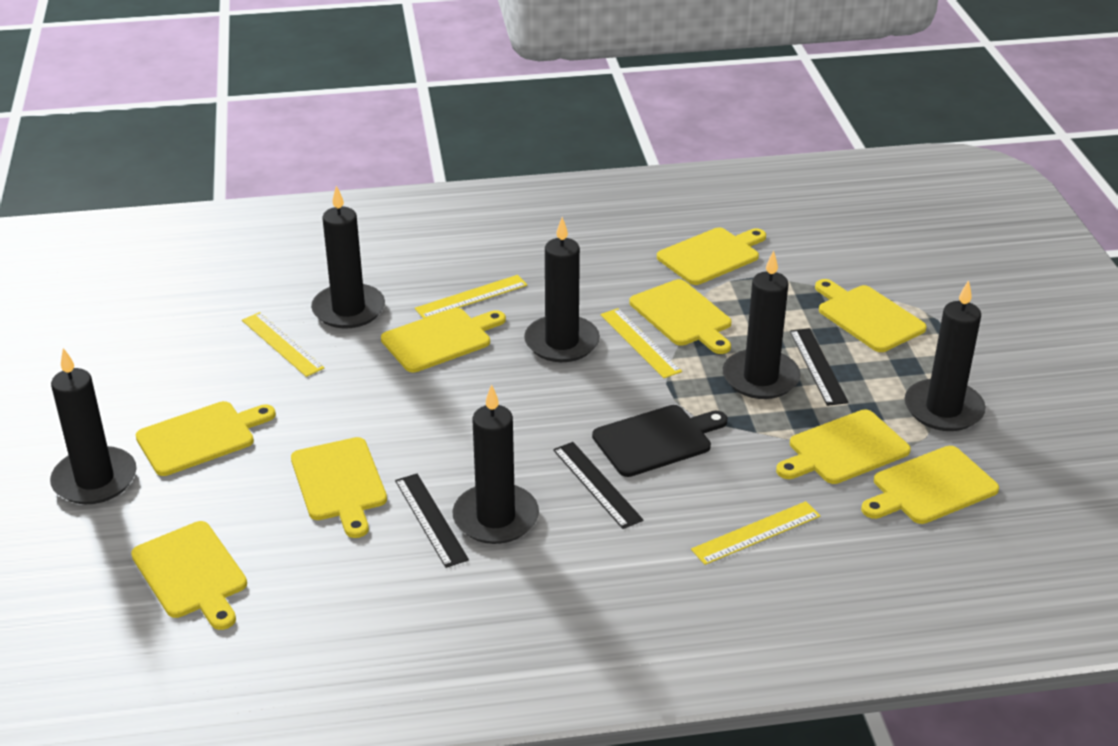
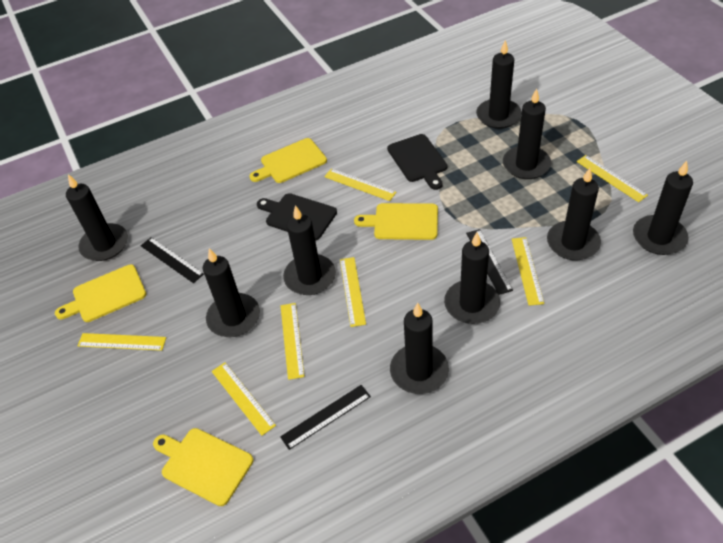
black candle: 6 -> 9
black cutting board: 1 -> 2
yellow cutting board: 9 -> 4
yellow ruler: 4 -> 7

